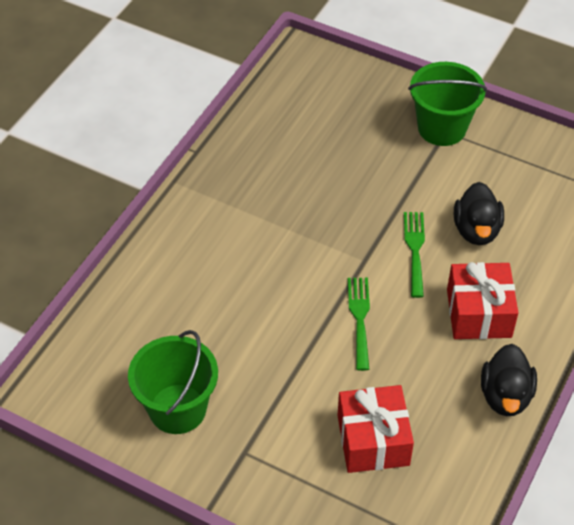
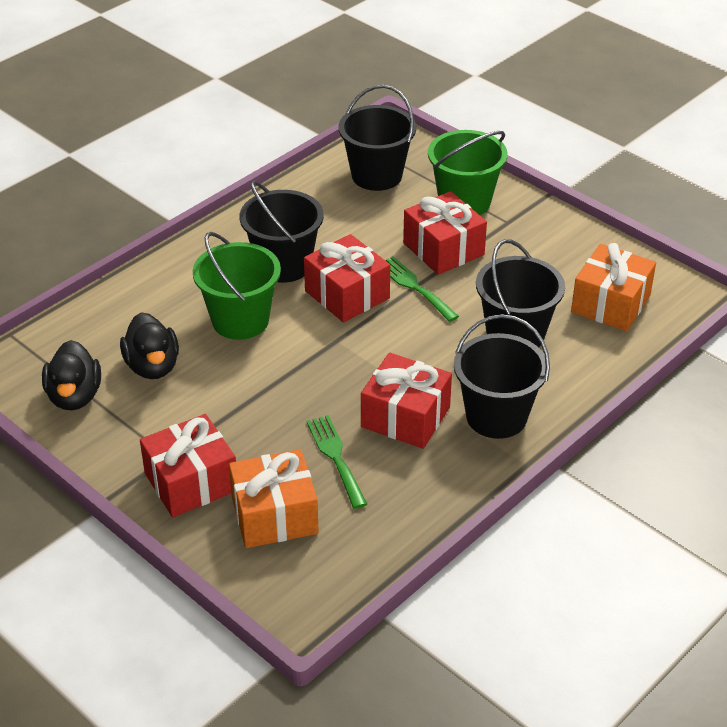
black bucket: 0 -> 4
orange gift: 0 -> 2
red gift: 2 -> 4

